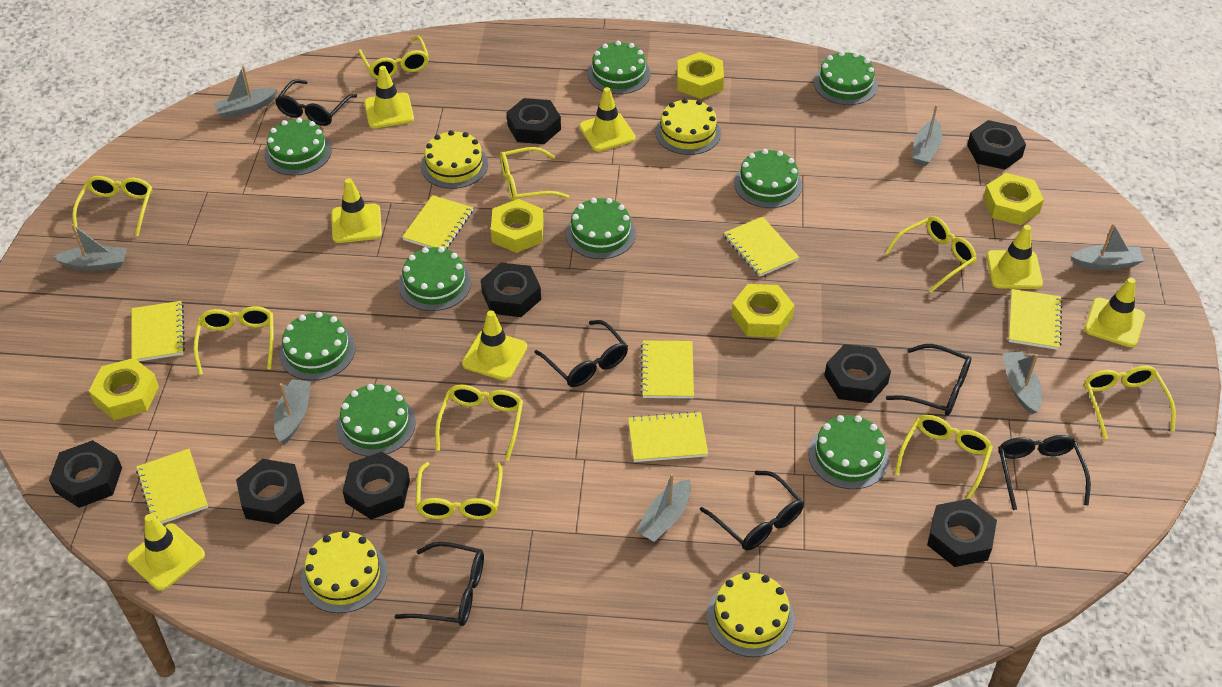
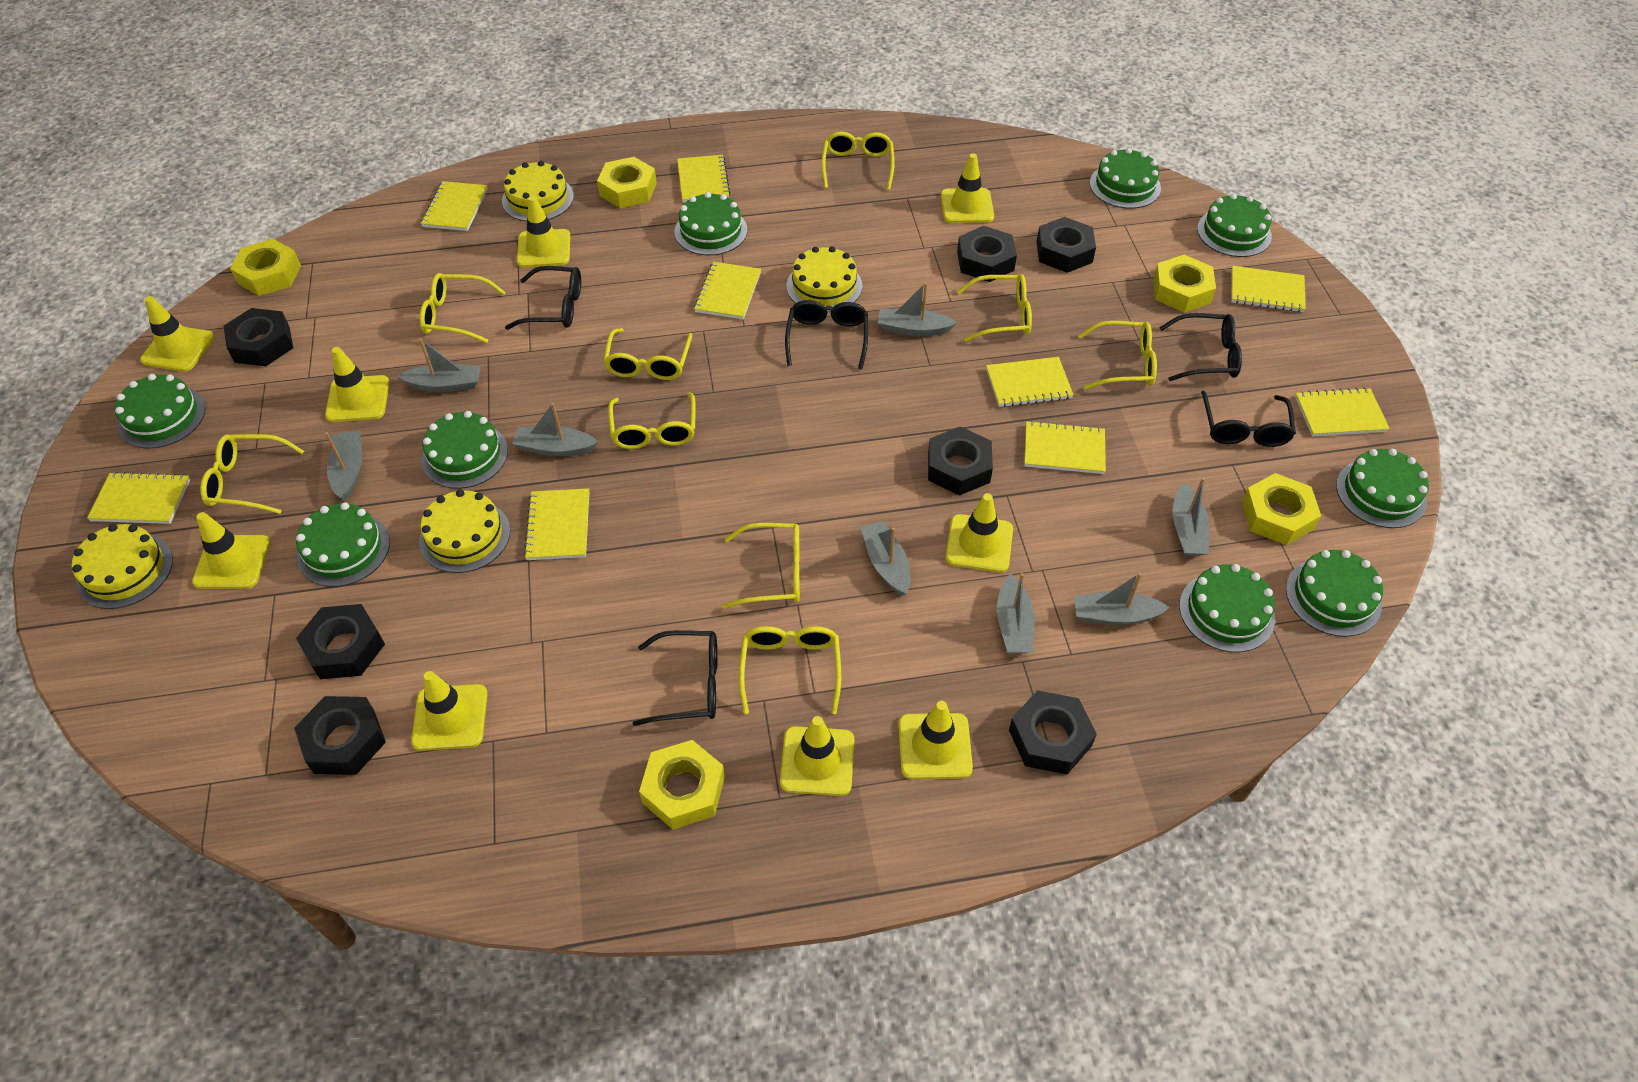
black glasses: 6 -> 5
black nut: 8 -> 7
grey boat: 7 -> 8
yellow notebook: 7 -> 9
yellow traffic cone: 7 -> 9

